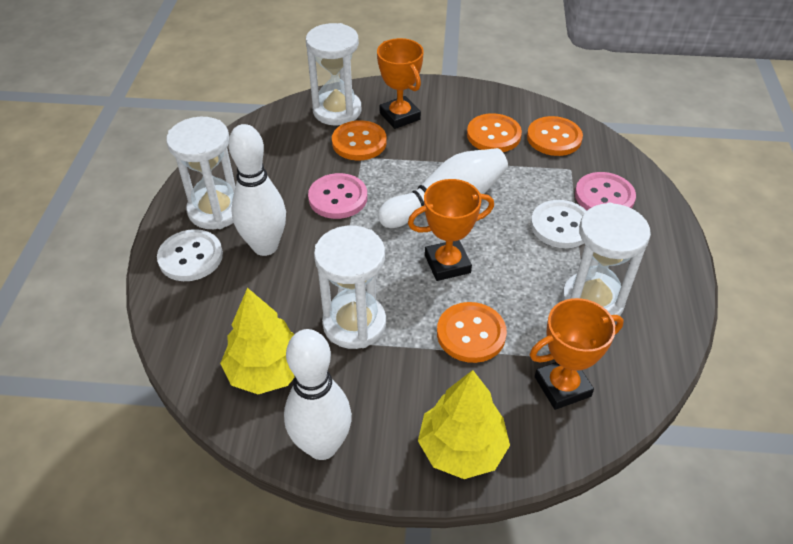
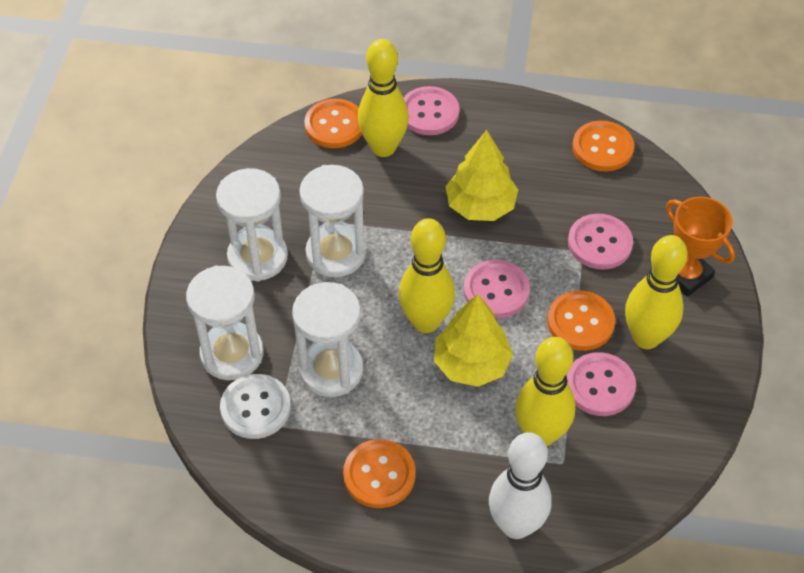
orange trophy: 3 -> 1
pink button: 2 -> 4
white bowling pin: 3 -> 1
white button: 2 -> 1
yellow bowling pin: 0 -> 4

